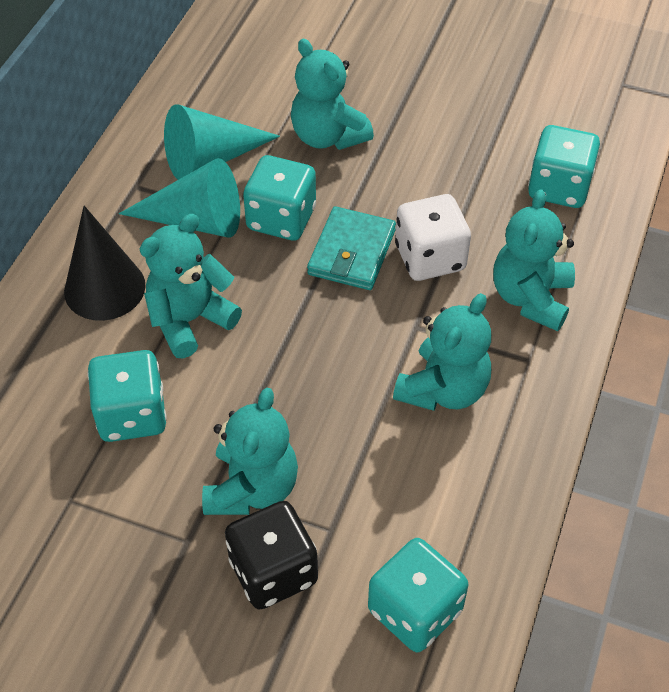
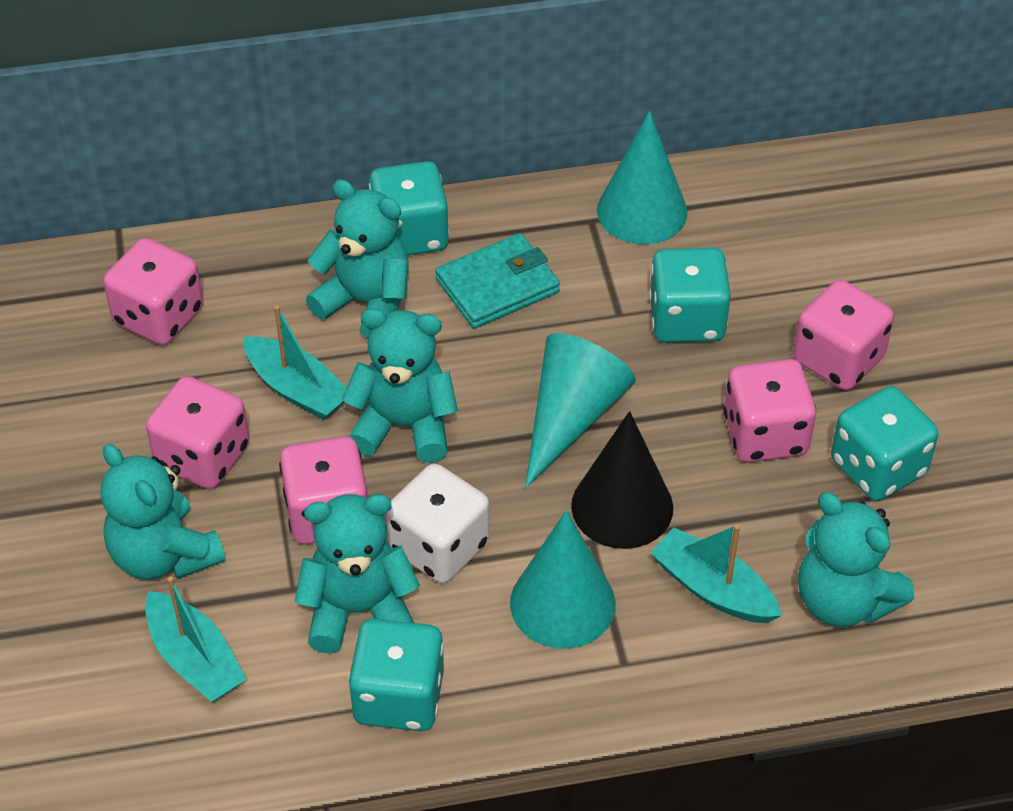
black dice: 1 -> 0
pink dice: 0 -> 5
turquoise boat: 0 -> 3
turquoise cone: 2 -> 3

